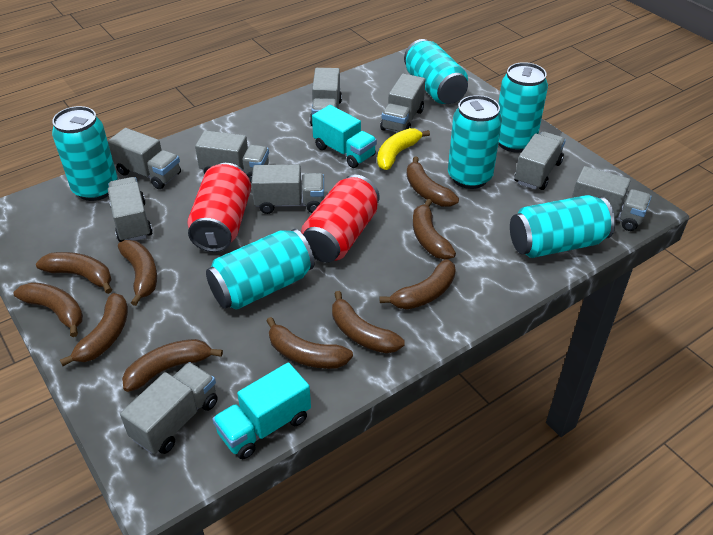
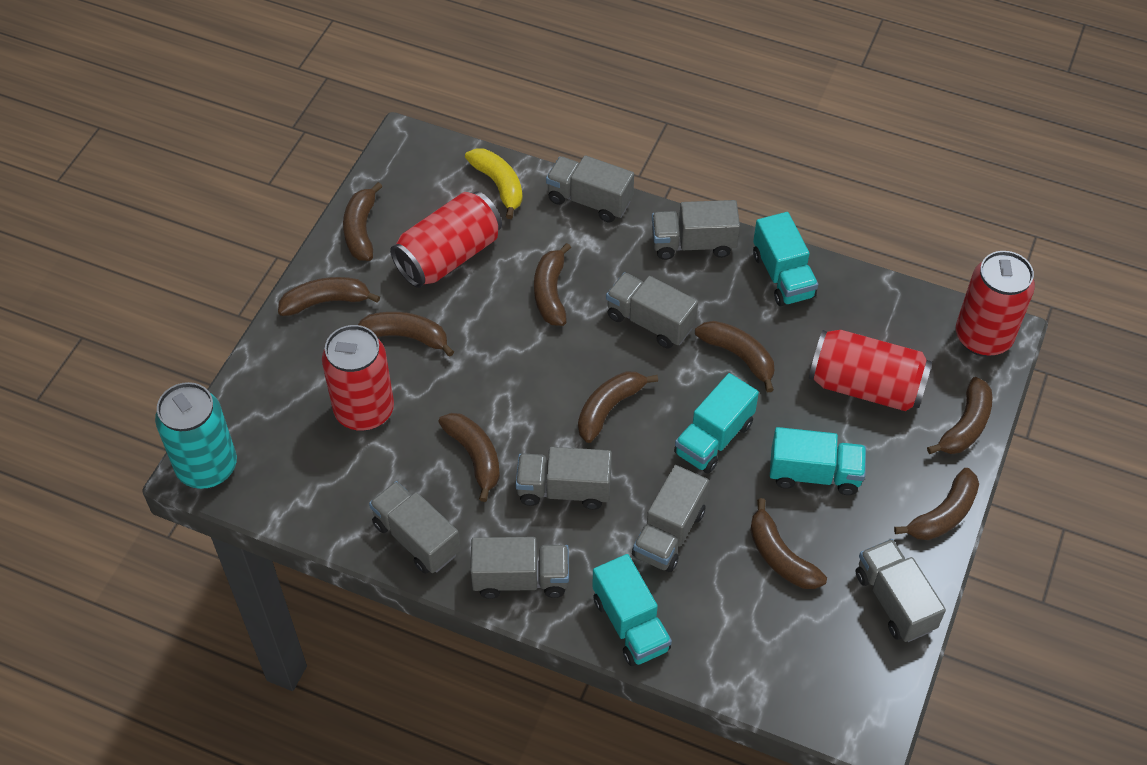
grey truck: 9 -> 8
red can: 2 -> 4
turquoise can: 6 -> 1
turquoise truck: 2 -> 4

